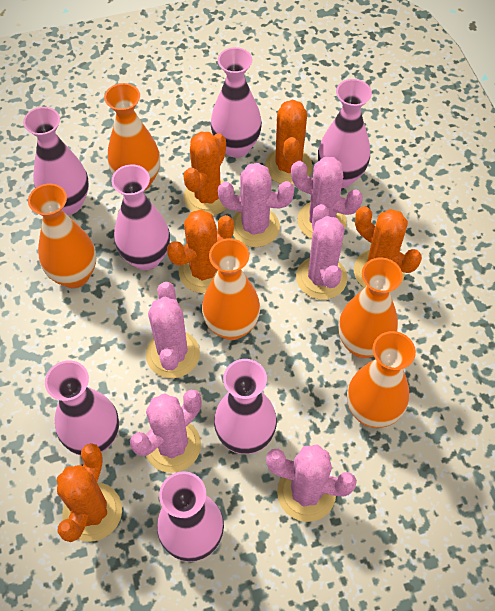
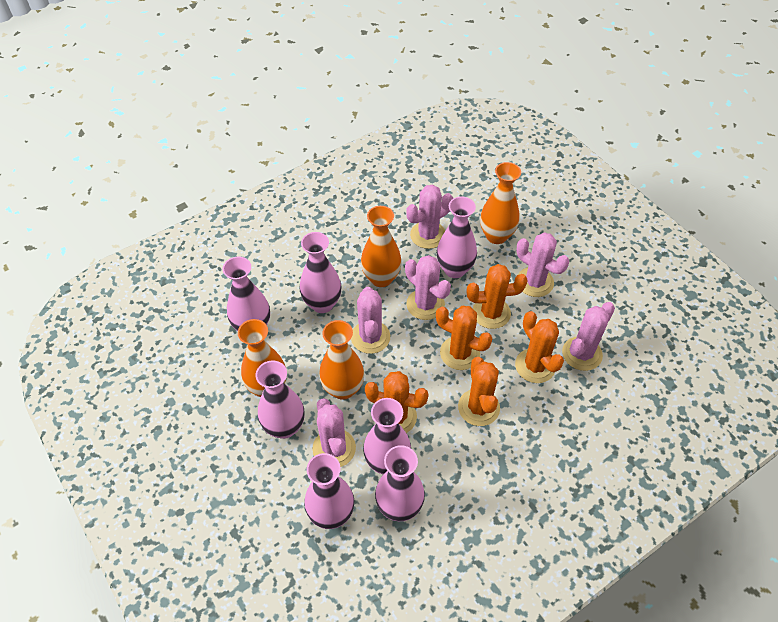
orange vase: 5 -> 4

